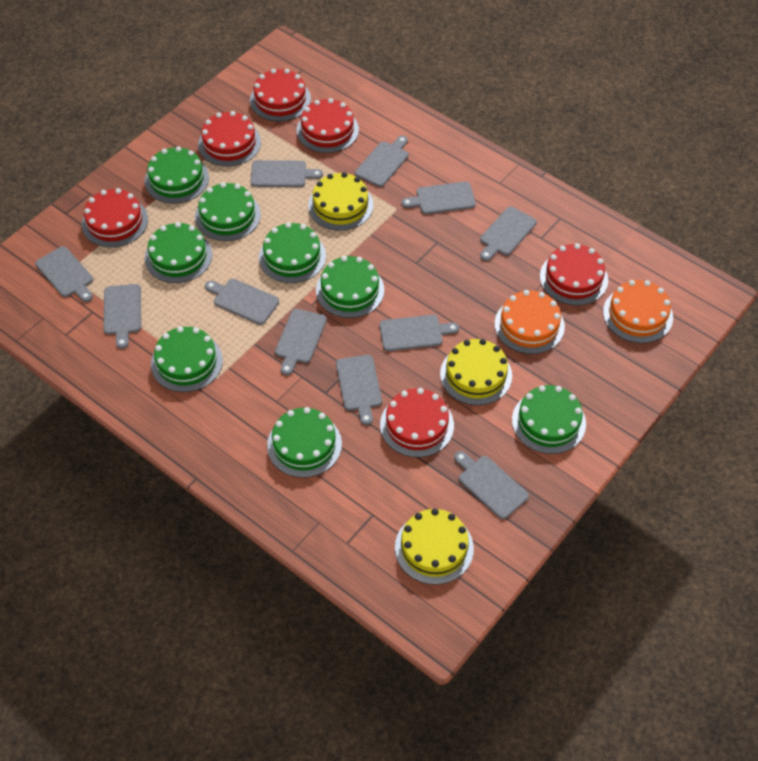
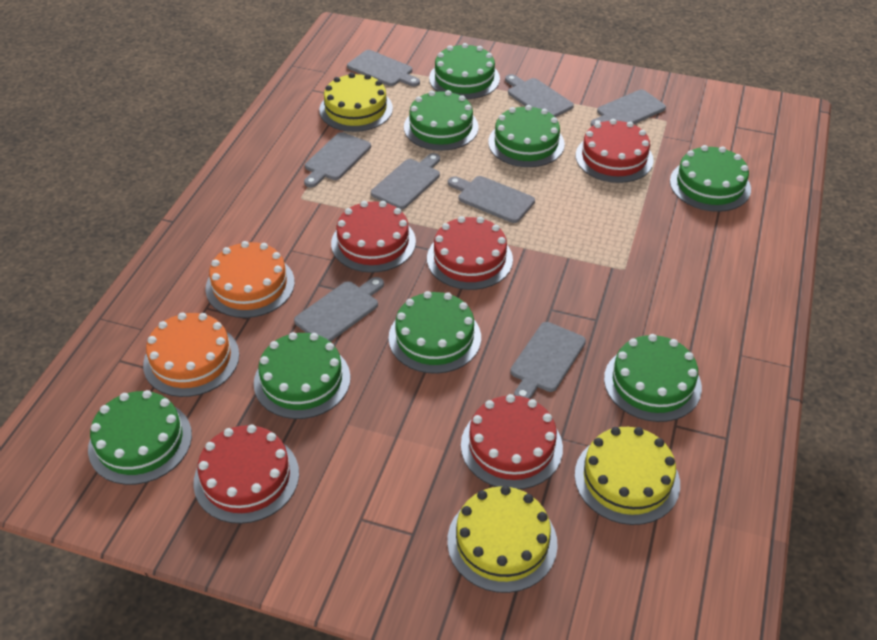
grey cutting board: 11 -> 8
red cake: 6 -> 5

